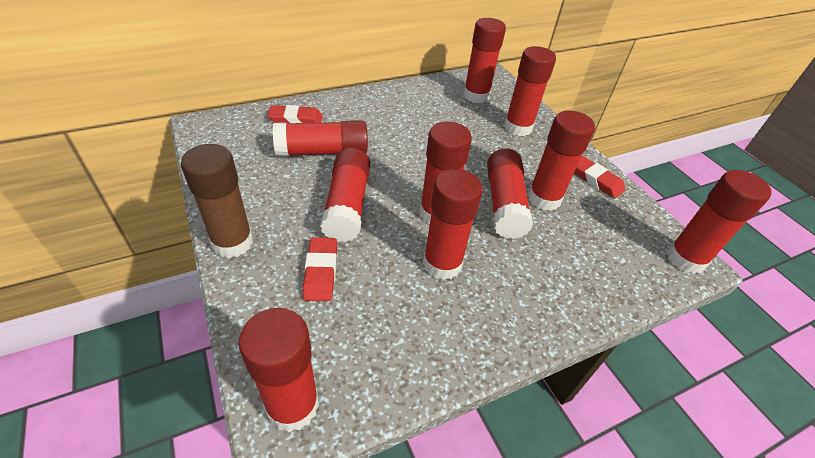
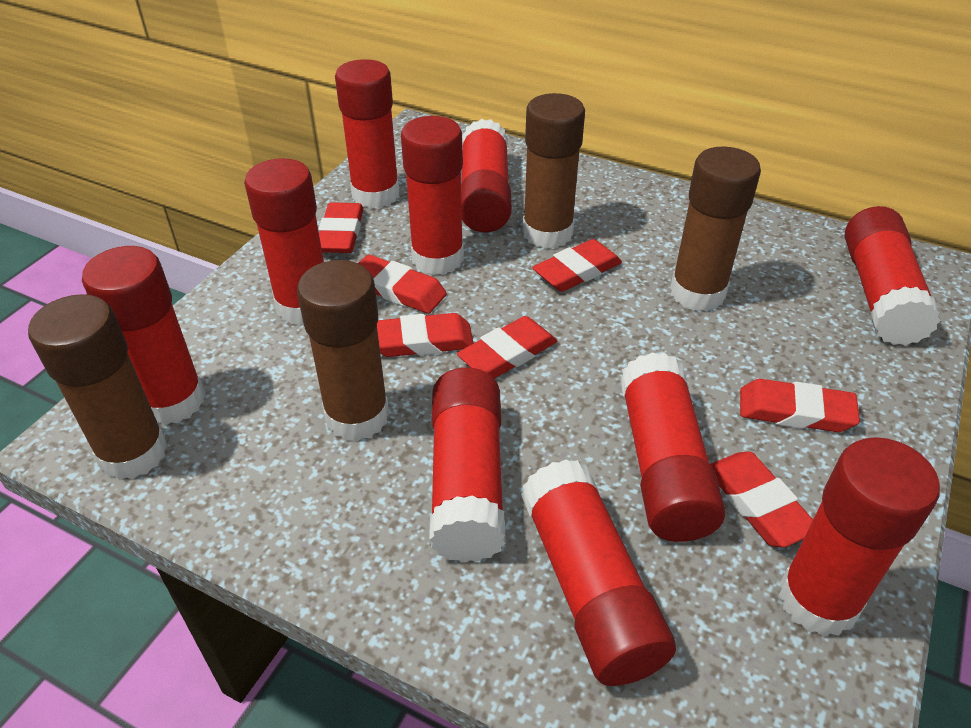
brown glue stick: 1 -> 4
red eraser: 3 -> 7

